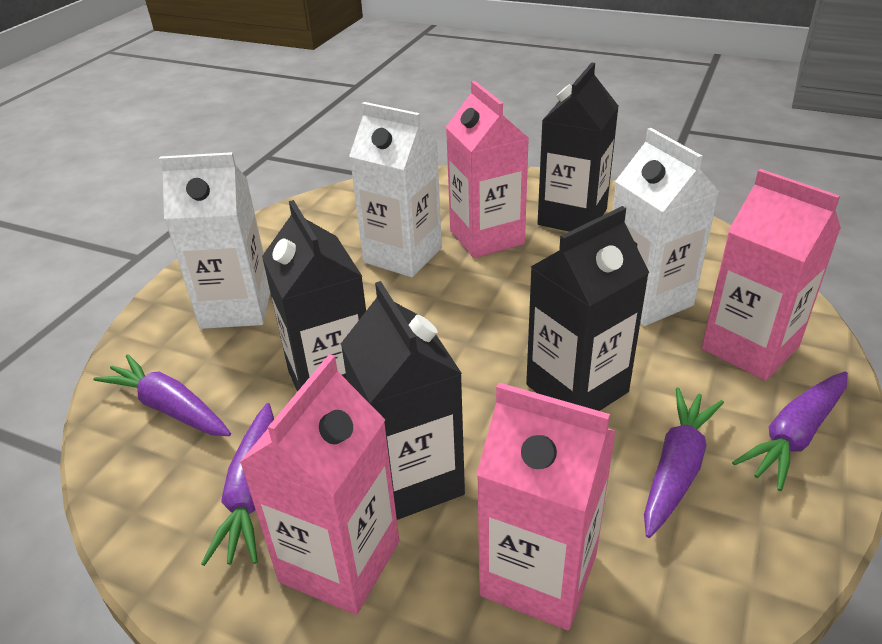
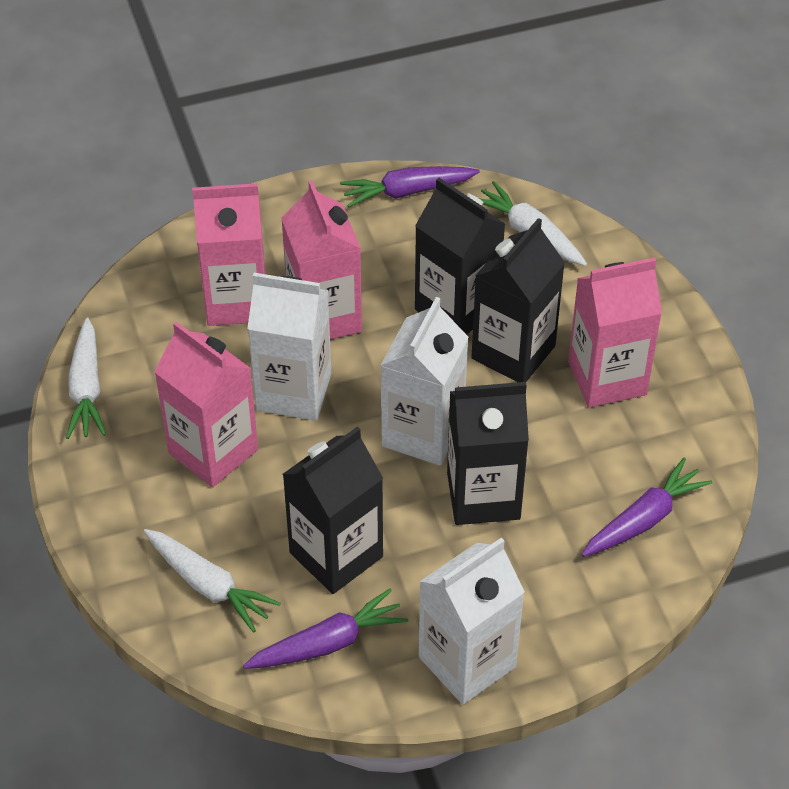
purple carrot: 4 -> 3
white carrot: 0 -> 3

